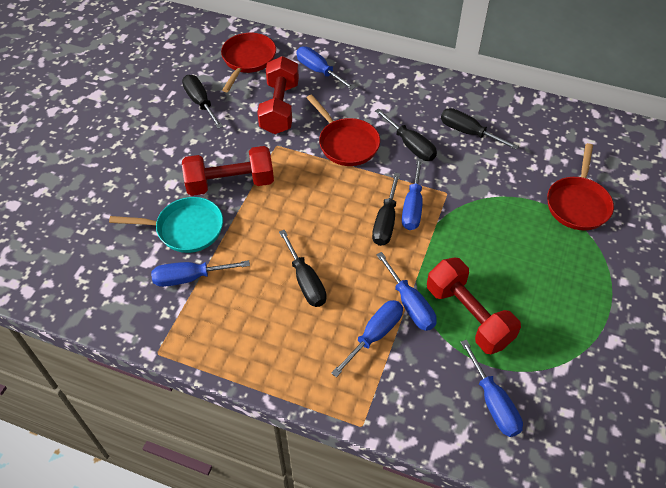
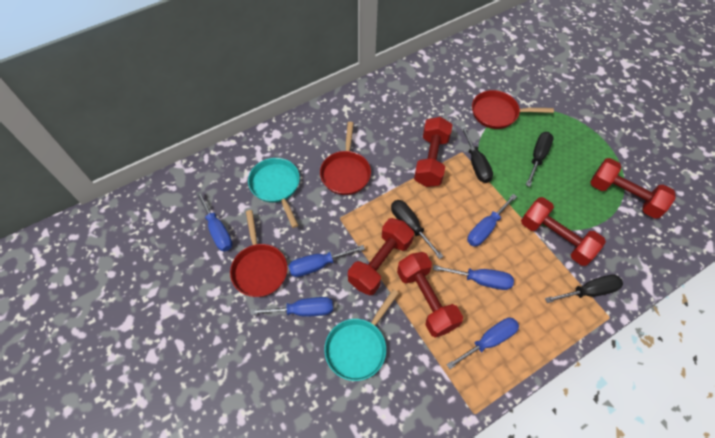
black screwdriver: 5 -> 4
red dumbbell: 3 -> 5
turquoise pan: 1 -> 2

